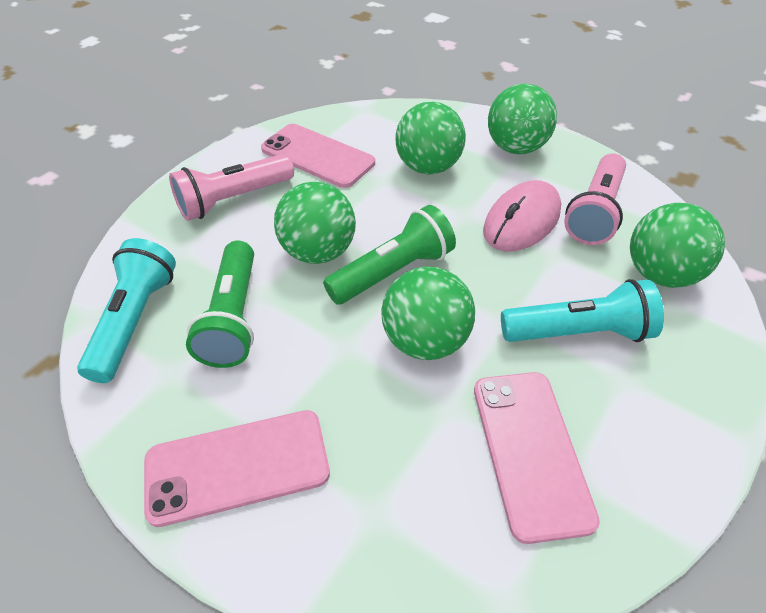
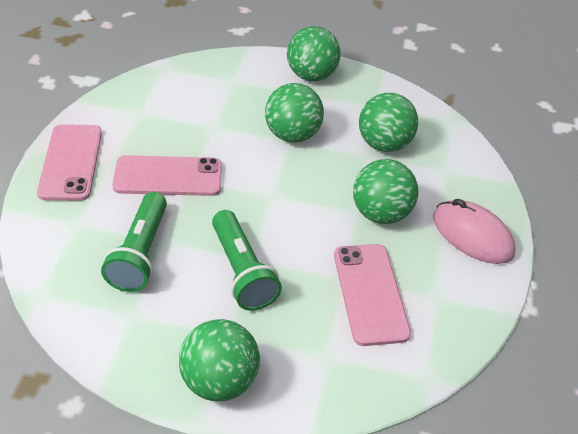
pink flashlight: 2 -> 0
turquoise flashlight: 2 -> 0

